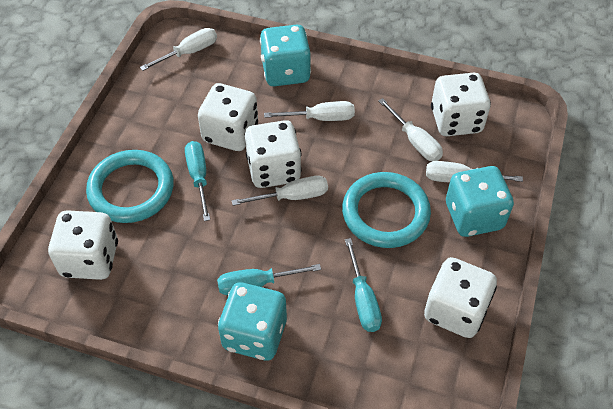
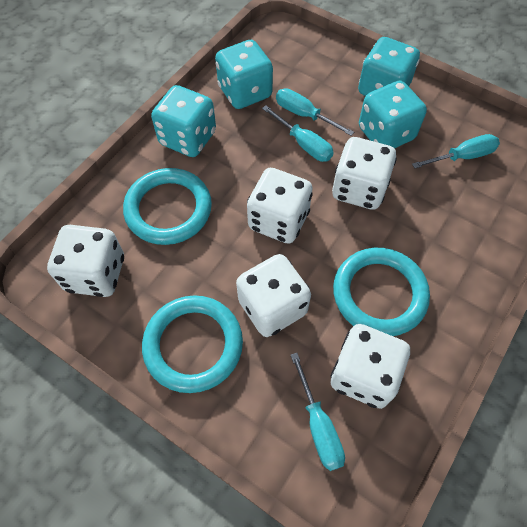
turquoise dice: 3 -> 4
turquoise ring: 2 -> 3
turquoise screwdriver: 3 -> 4
white screwdriver: 5 -> 0

